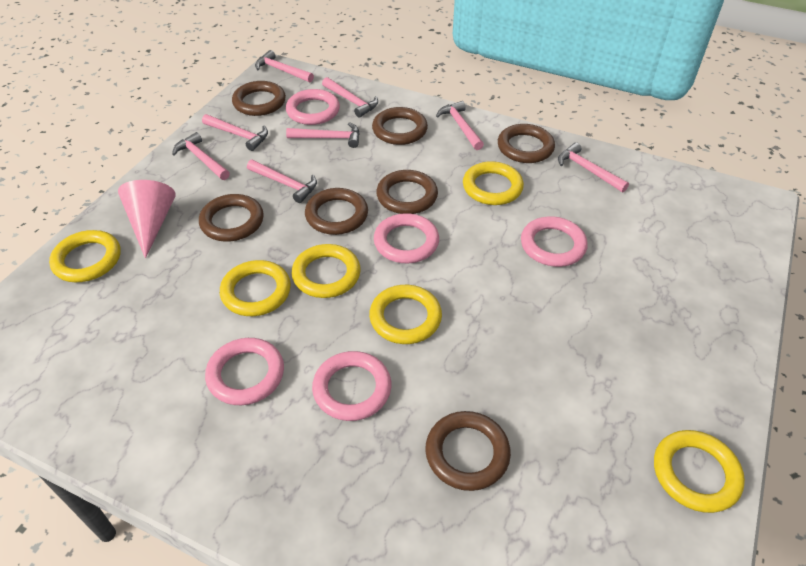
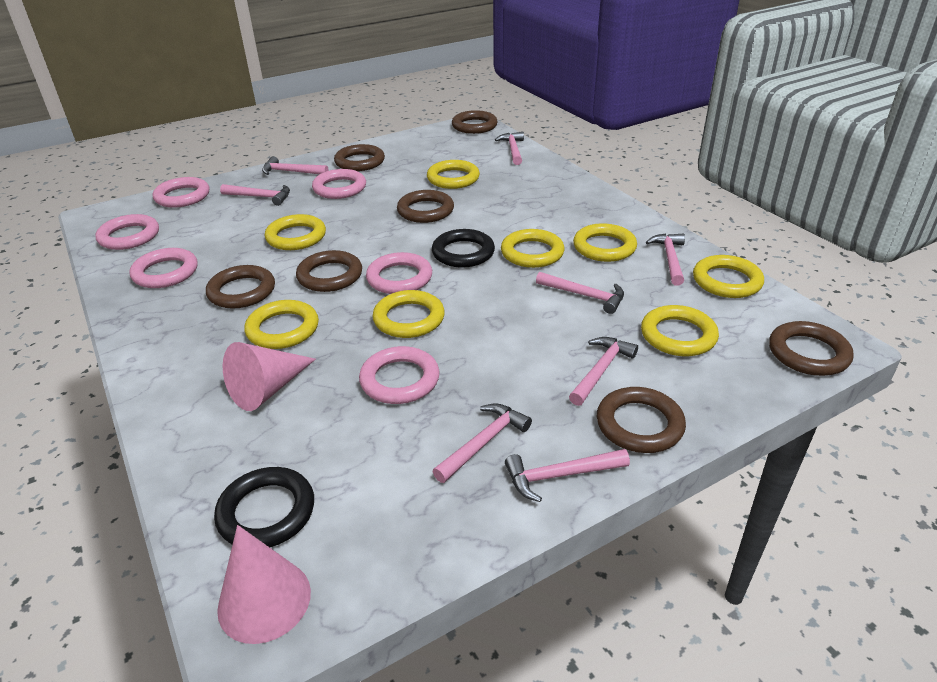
black ring: 0 -> 2
pink cone: 1 -> 2
pink ring: 5 -> 6
yellow ring: 6 -> 8

